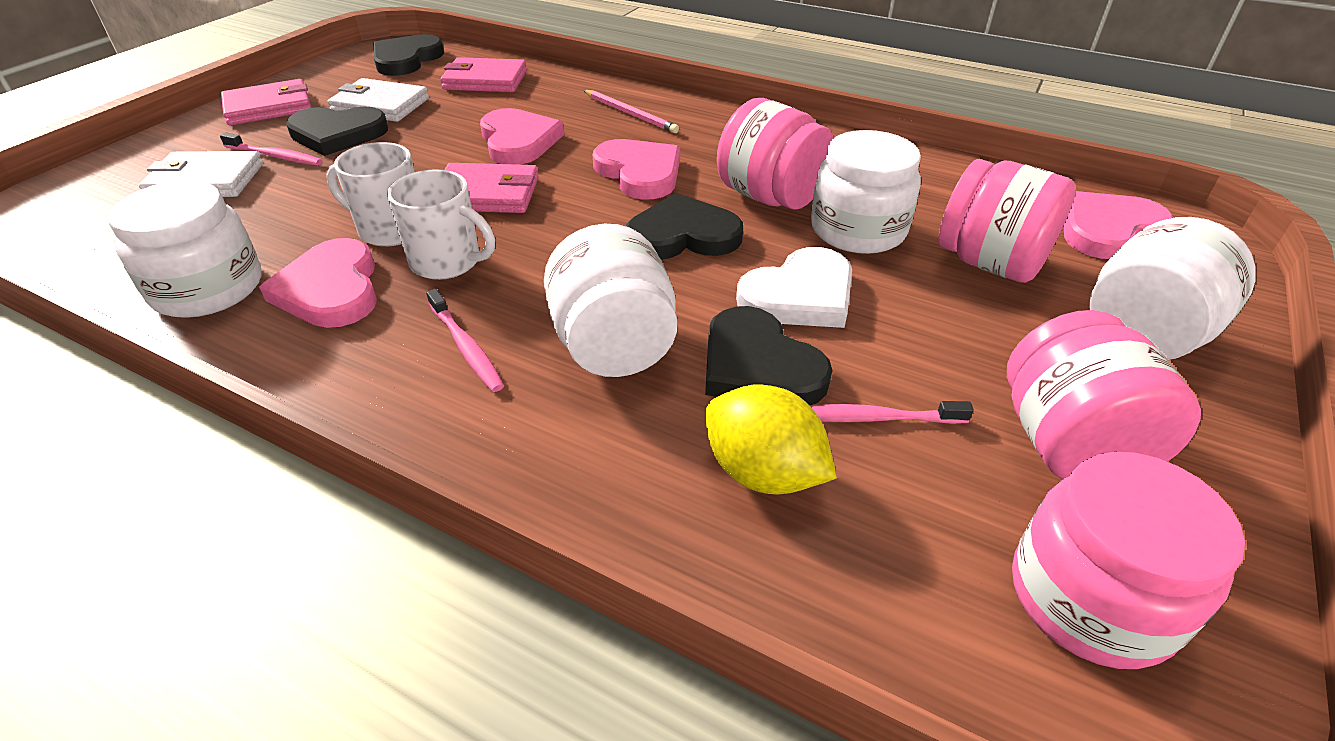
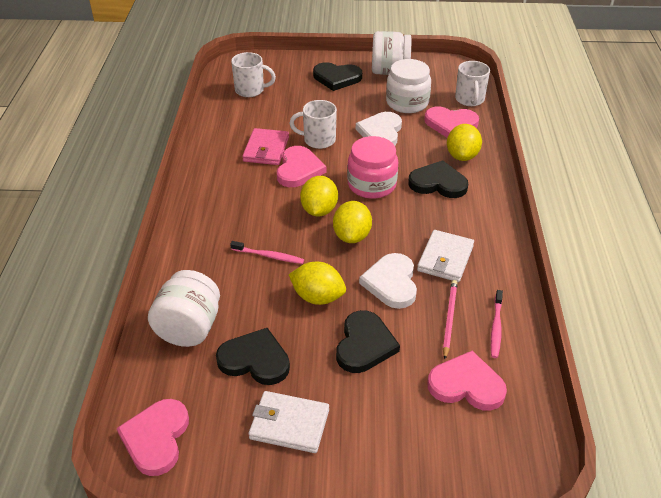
pink jar: 4 -> 1
pink toothbrush: 3 -> 2
pink wallet: 3 -> 1
white heart: 1 -> 2
white jar: 4 -> 3
white mug: 2 -> 3
yellow lemon: 1 -> 4

